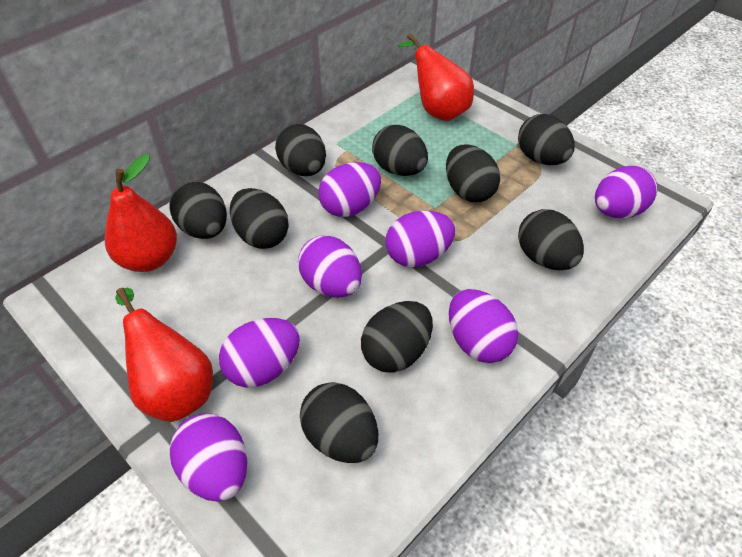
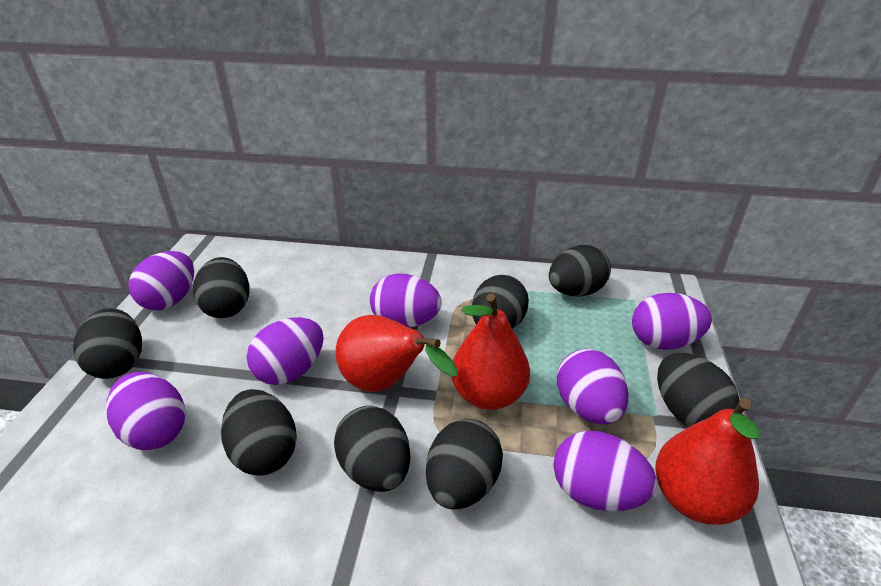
black egg: 9 -> 8

